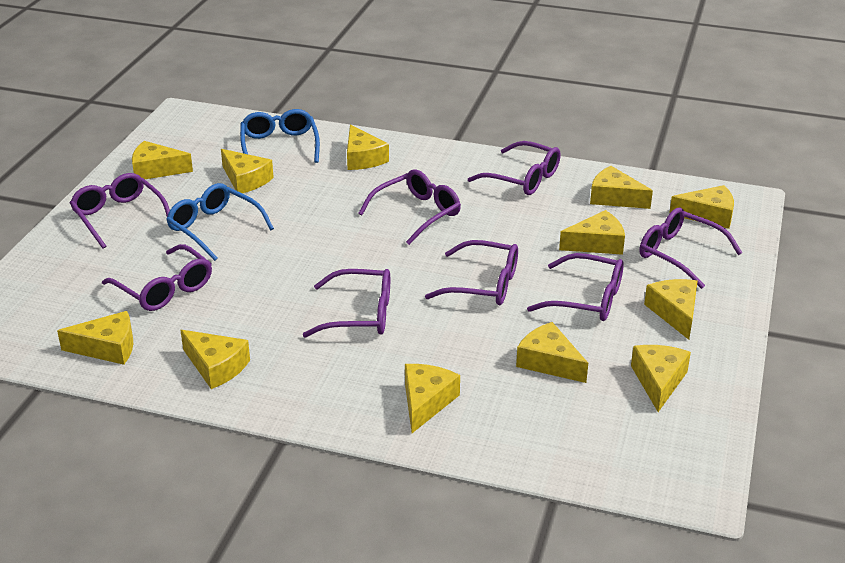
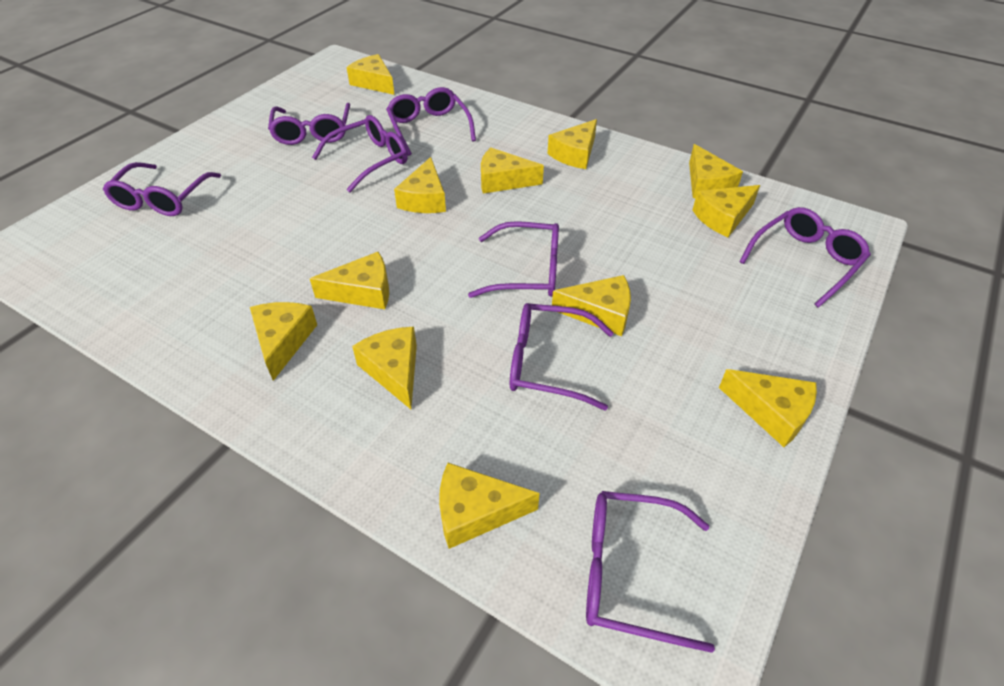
blue glasses: 2 -> 0

